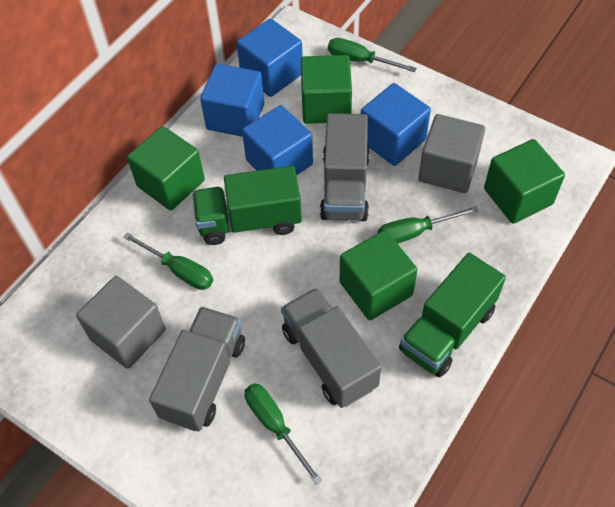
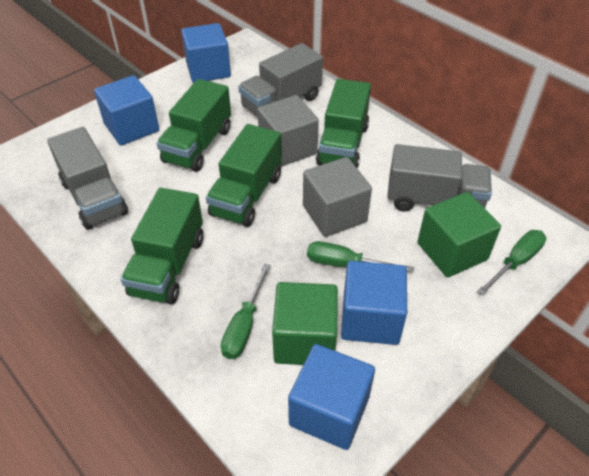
green cube: 4 -> 2
green screwdriver: 4 -> 3
green truck: 2 -> 4

